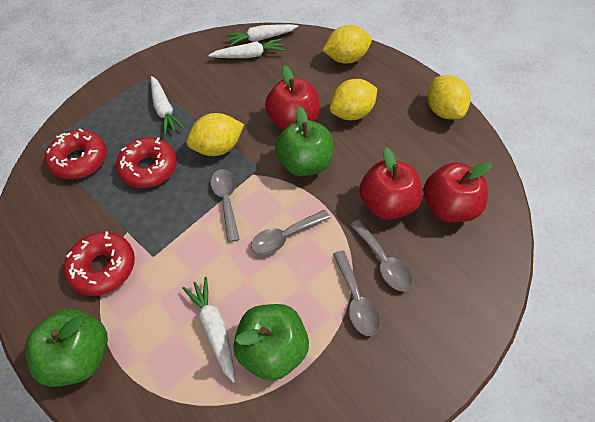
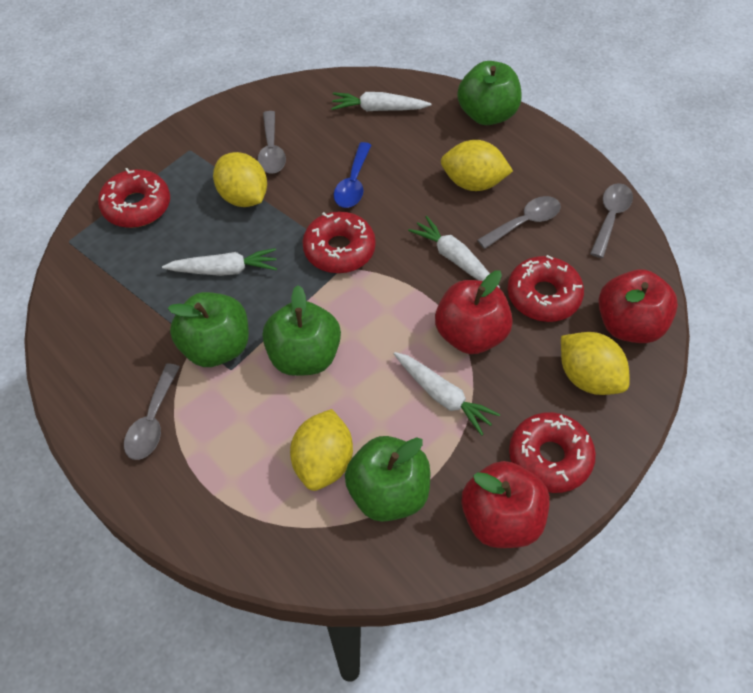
blue spoon: 0 -> 1
green apple: 3 -> 4
red donut: 3 -> 4

